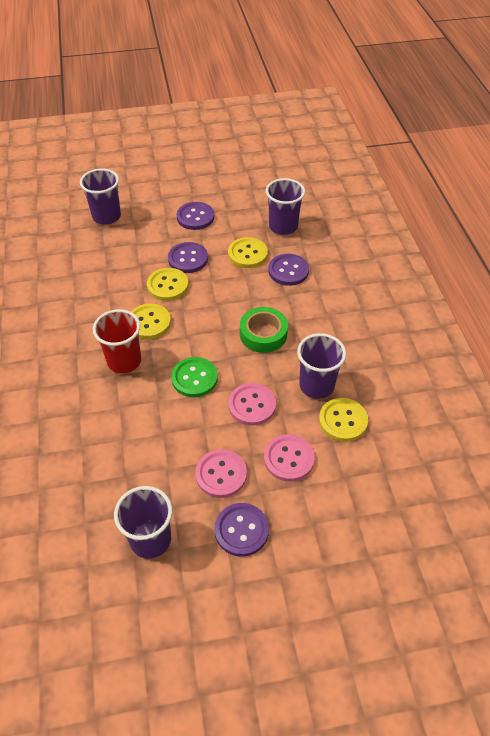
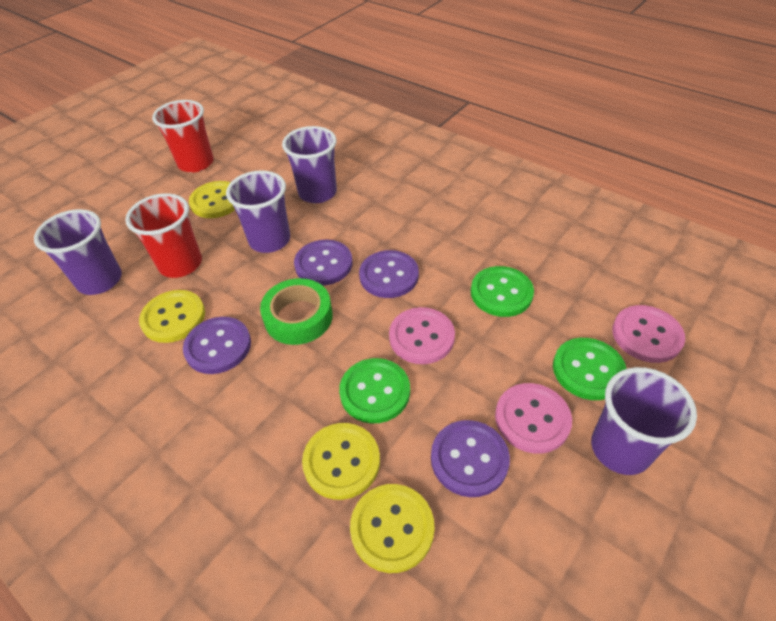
green button: 1 -> 3
red cup: 1 -> 2

